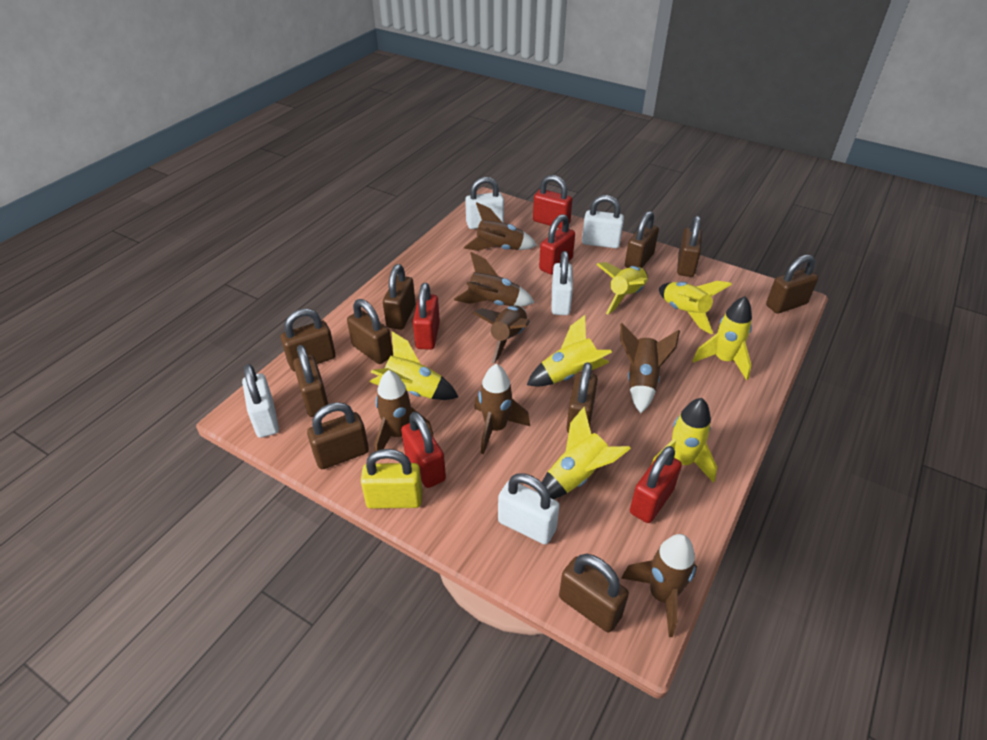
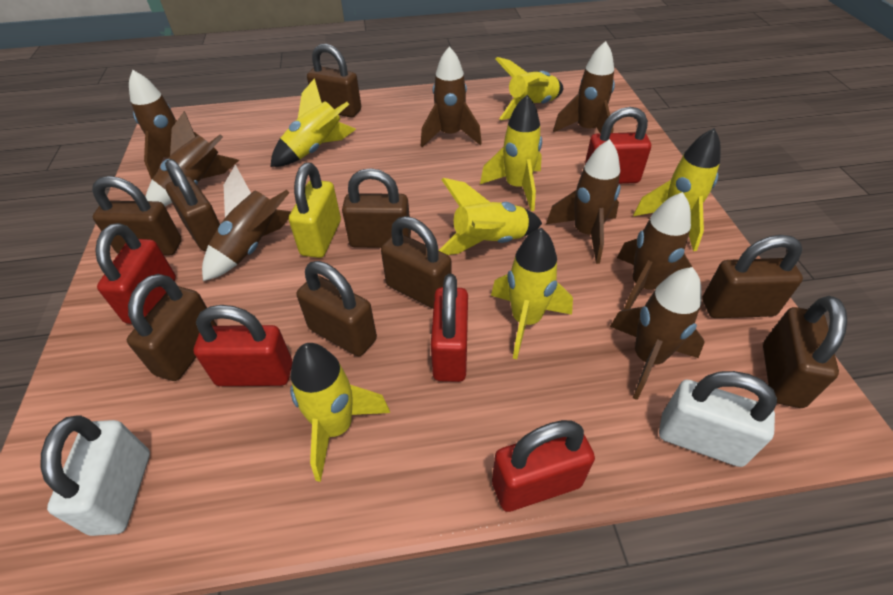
brown padlock: 10 -> 9
brown rocket: 7 -> 8
white padlock: 5 -> 2

